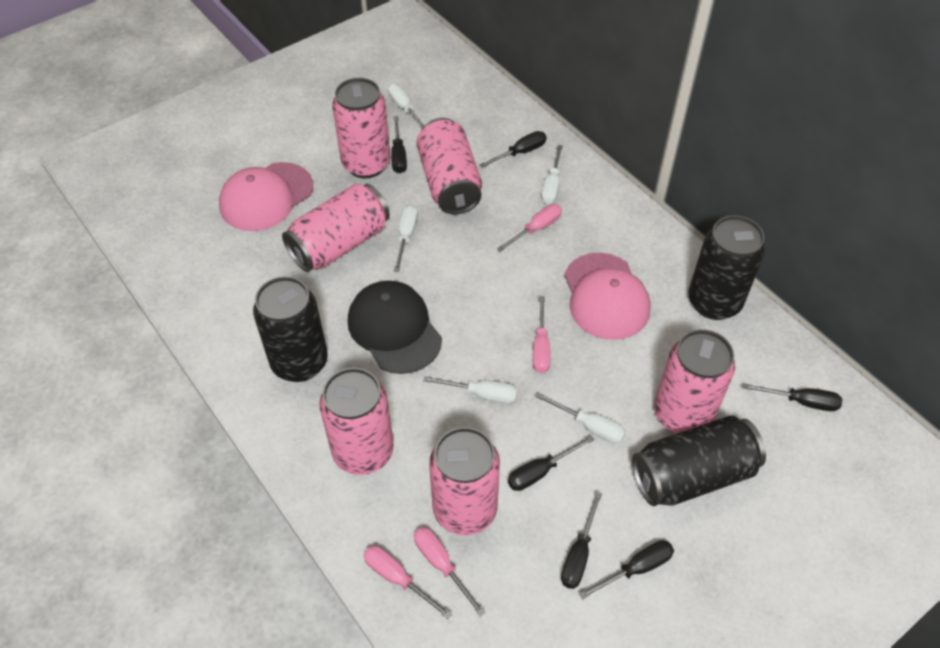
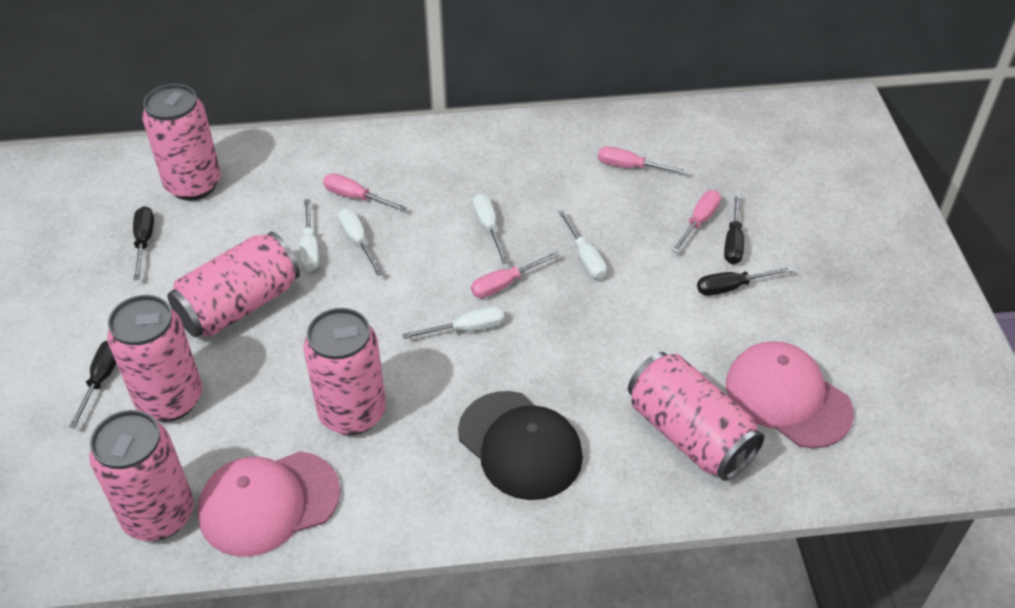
black can: 3 -> 0
black screwdriver: 6 -> 4

